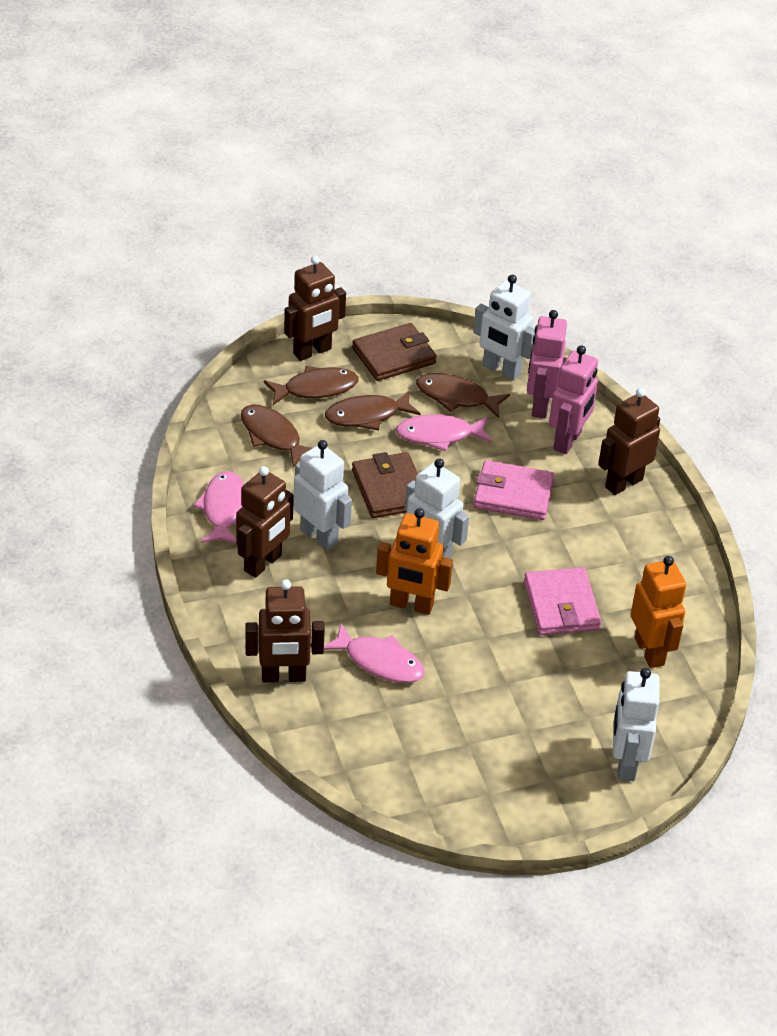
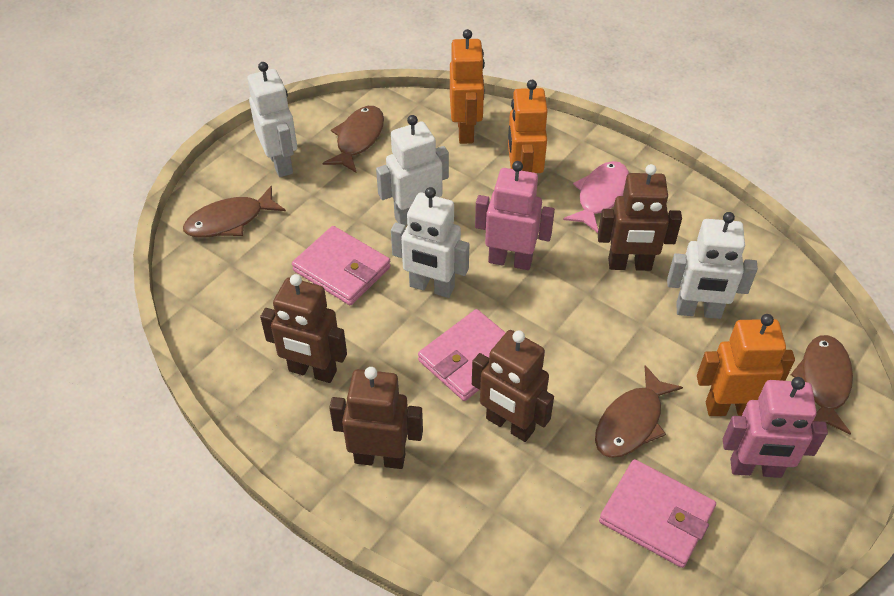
brown wallet: 2 -> 0
orange robot: 2 -> 3
pink fish: 3 -> 1
pink wallet: 2 -> 3

